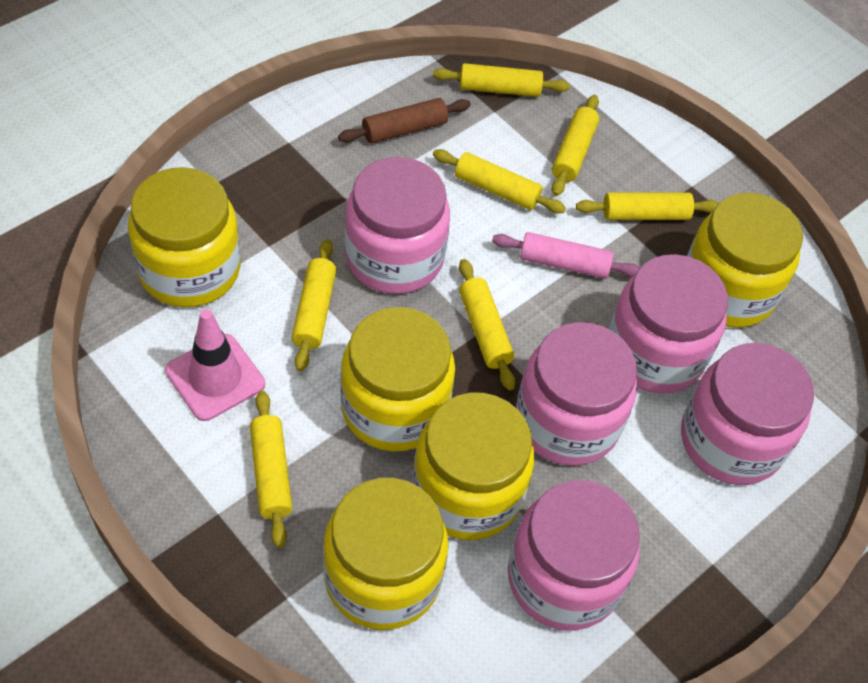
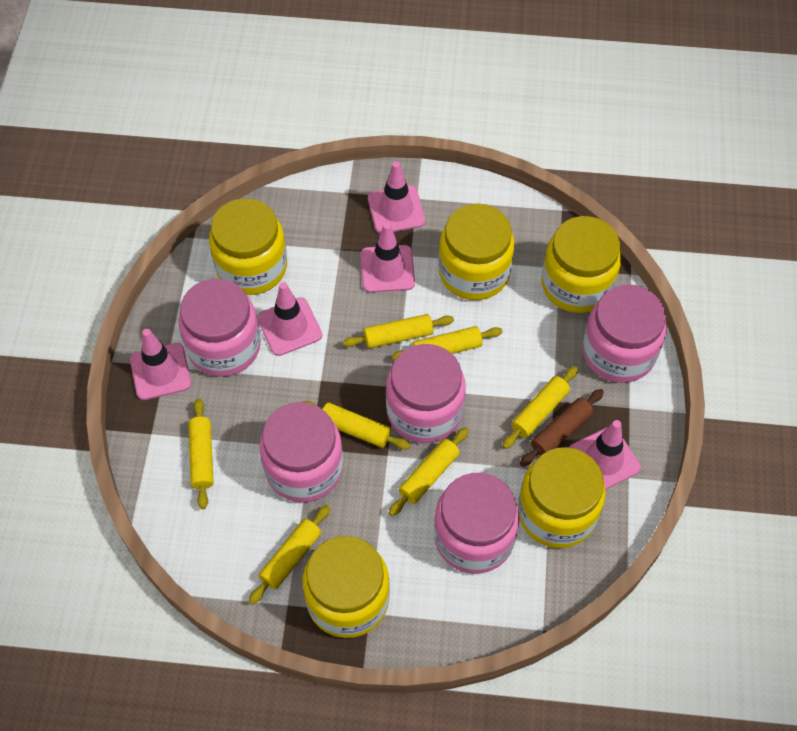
pink rolling pin: 1 -> 0
pink traffic cone: 1 -> 5

